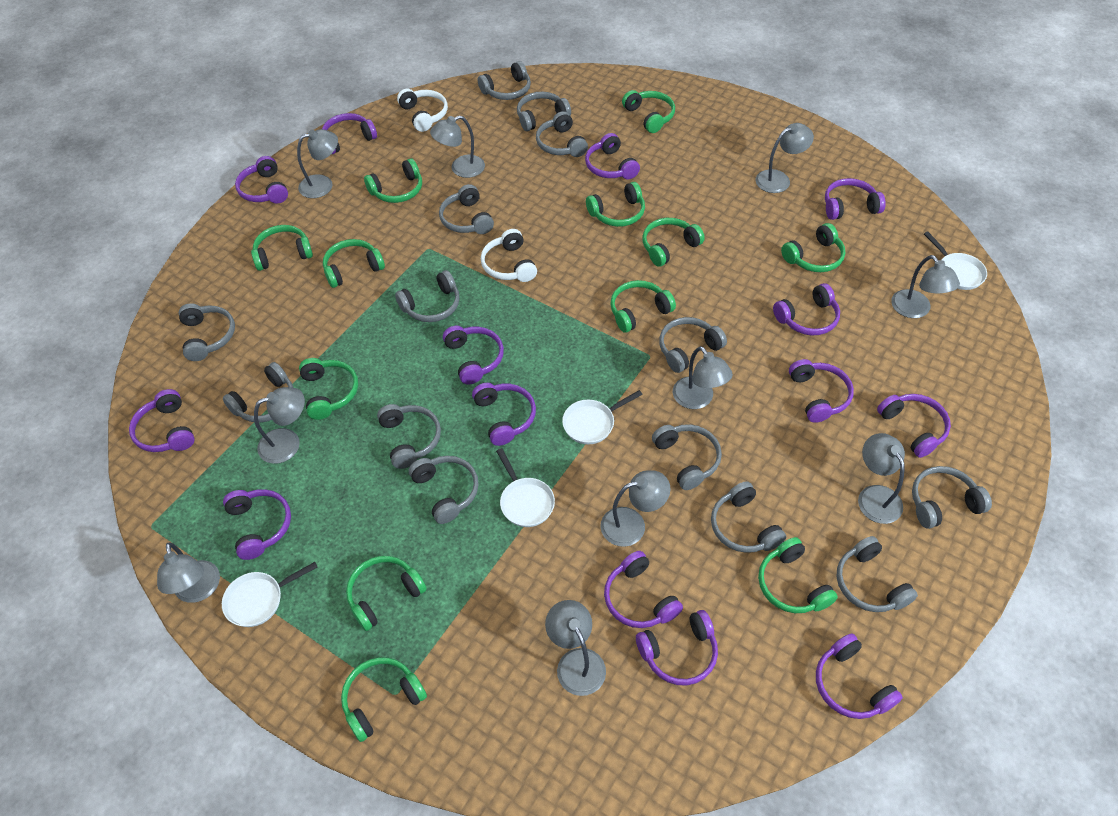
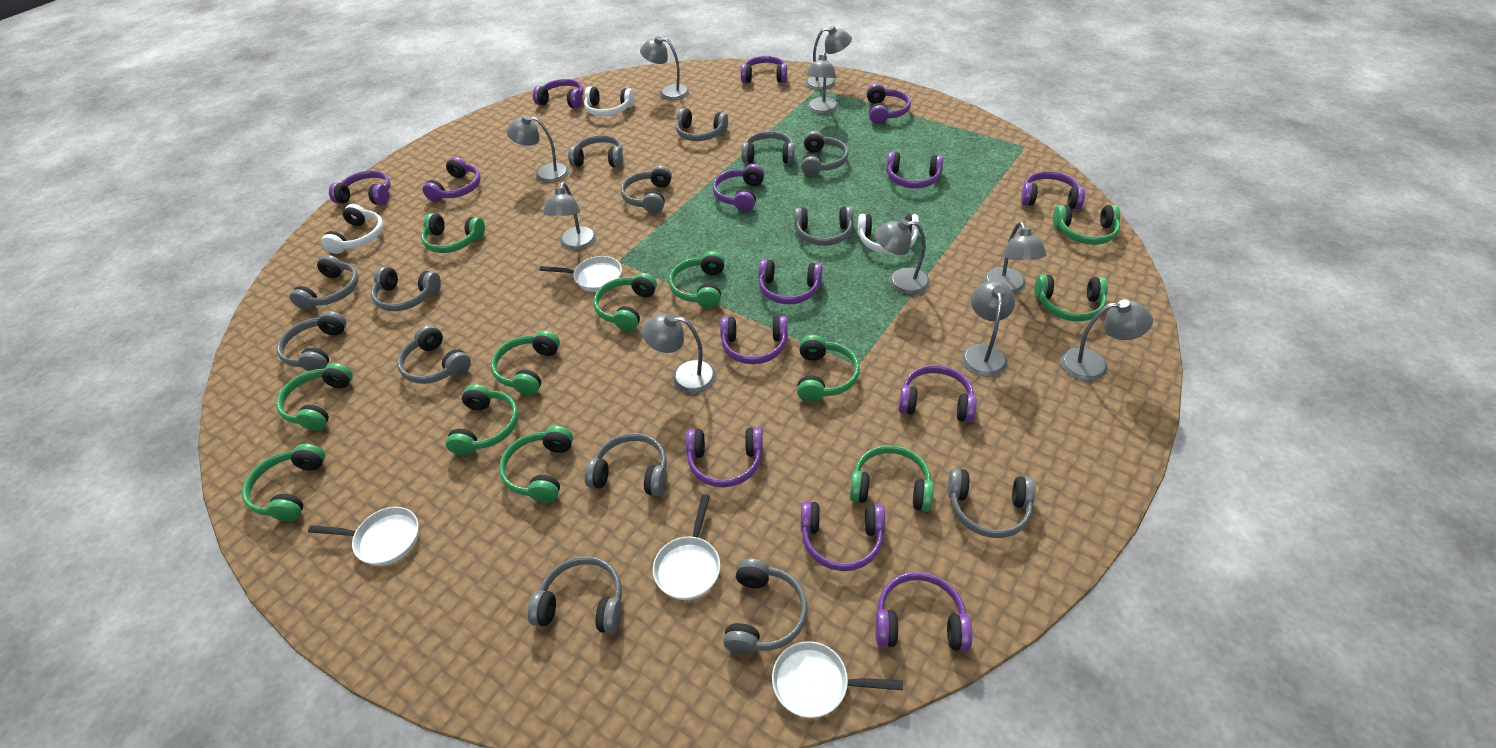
white headphones: 2 -> 3

